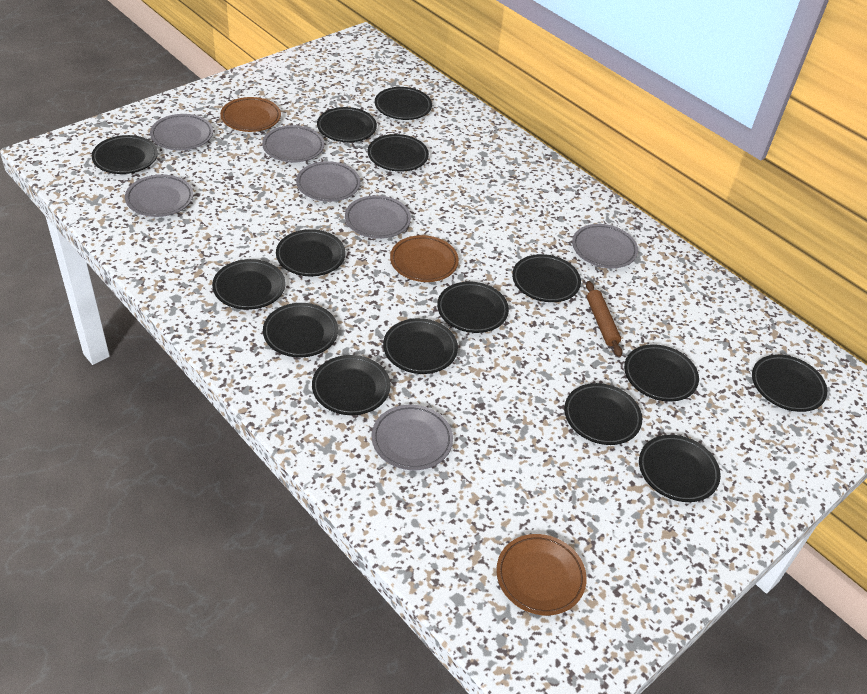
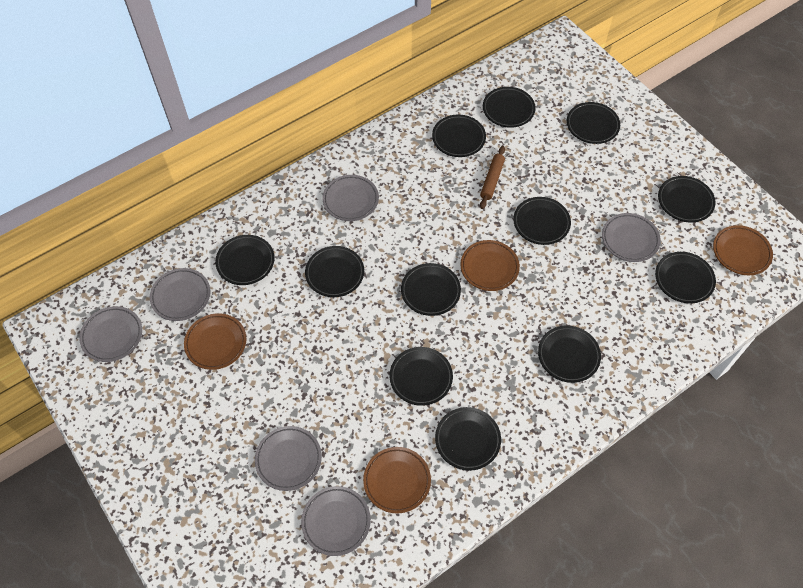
black plate: 15 -> 12
brown plate: 3 -> 4
grey plate: 7 -> 6

